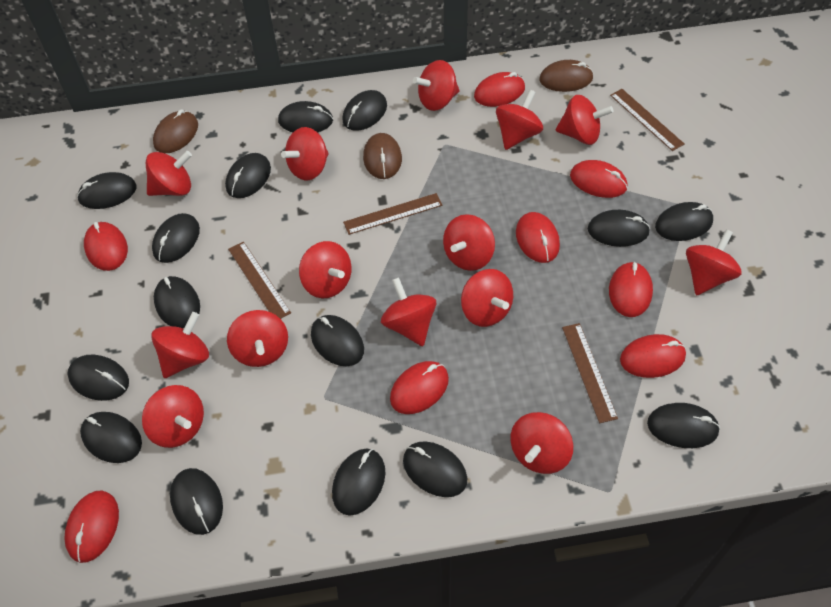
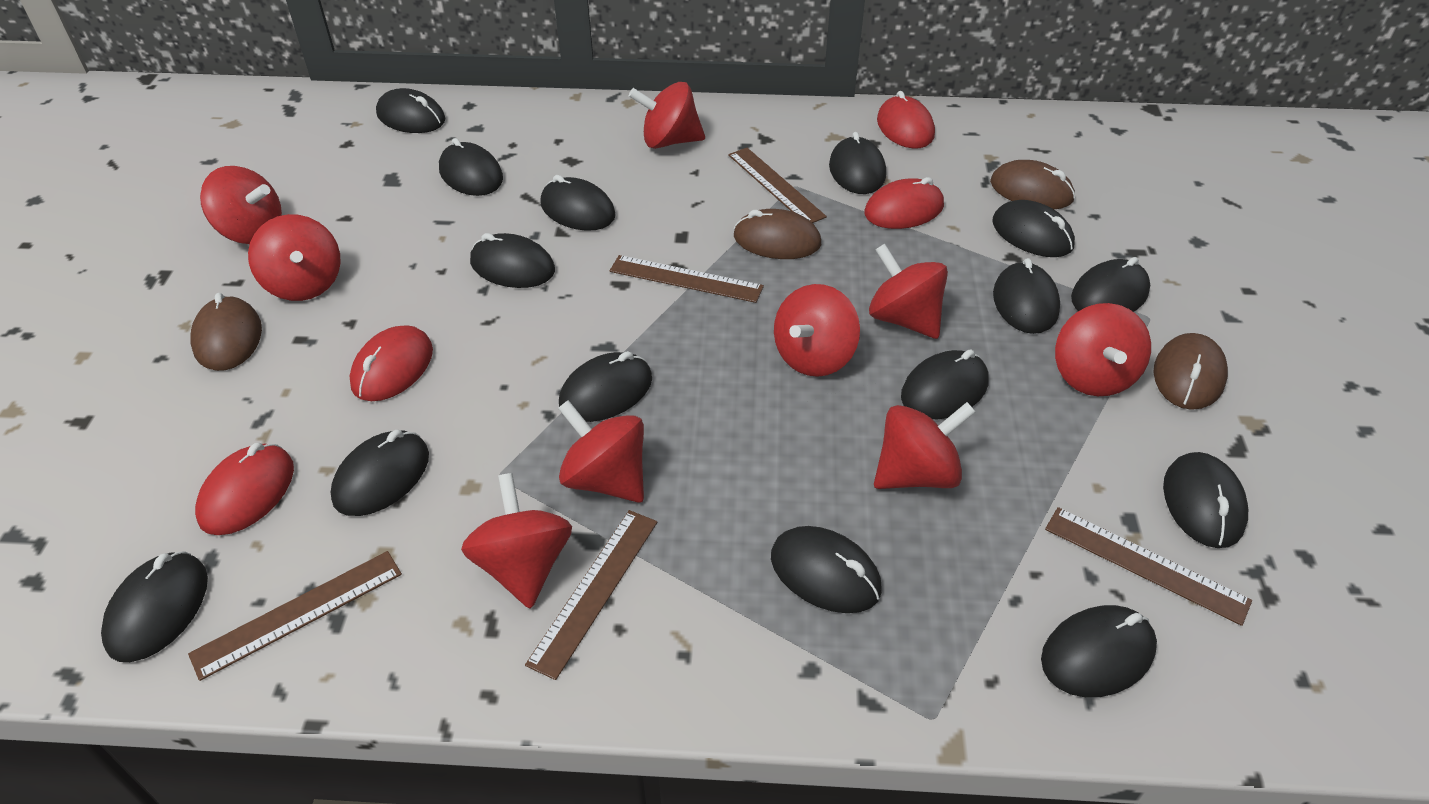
brown mouse: 3 -> 4
brown ruler: 4 -> 5
red mouse: 8 -> 4
red spinning top: 14 -> 9

